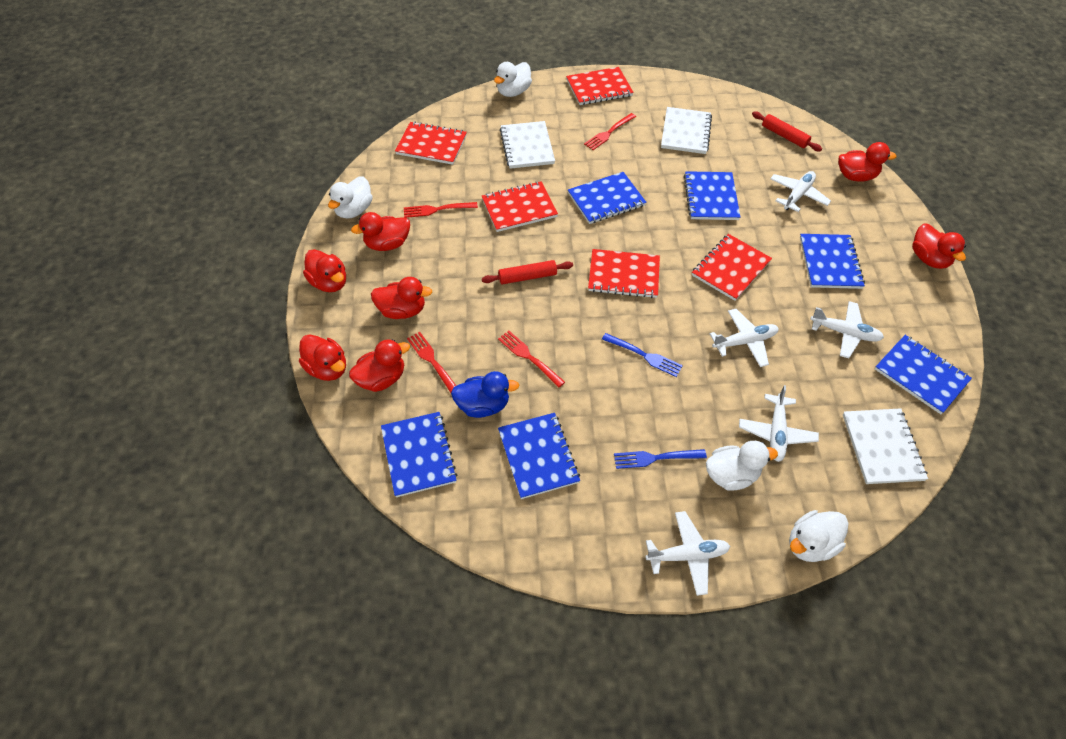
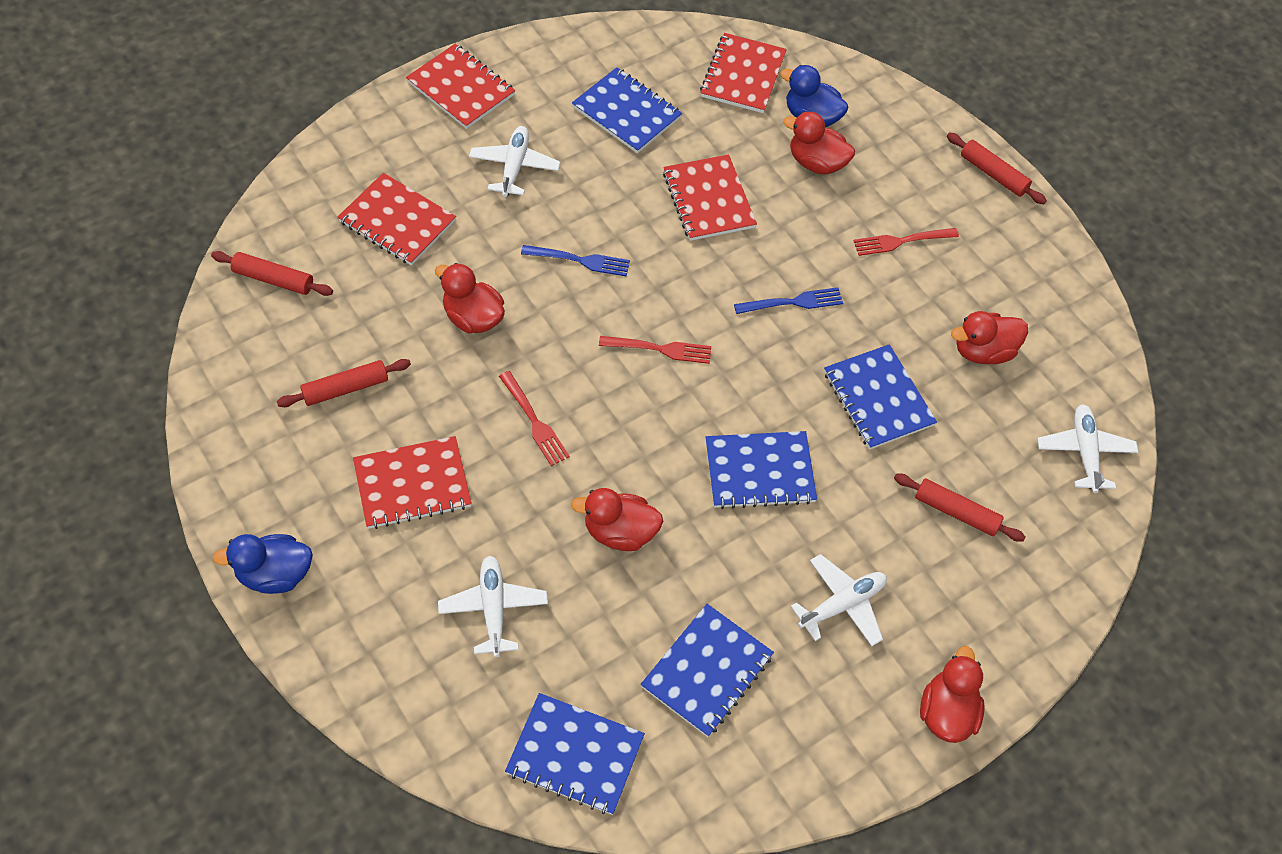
blue duck: 1 -> 2
blue notebook: 6 -> 5
red duck: 7 -> 5
red fork: 4 -> 3
red rolling pin: 2 -> 4
white duck: 4 -> 0
white notebook: 3 -> 0
white plane: 5 -> 4

